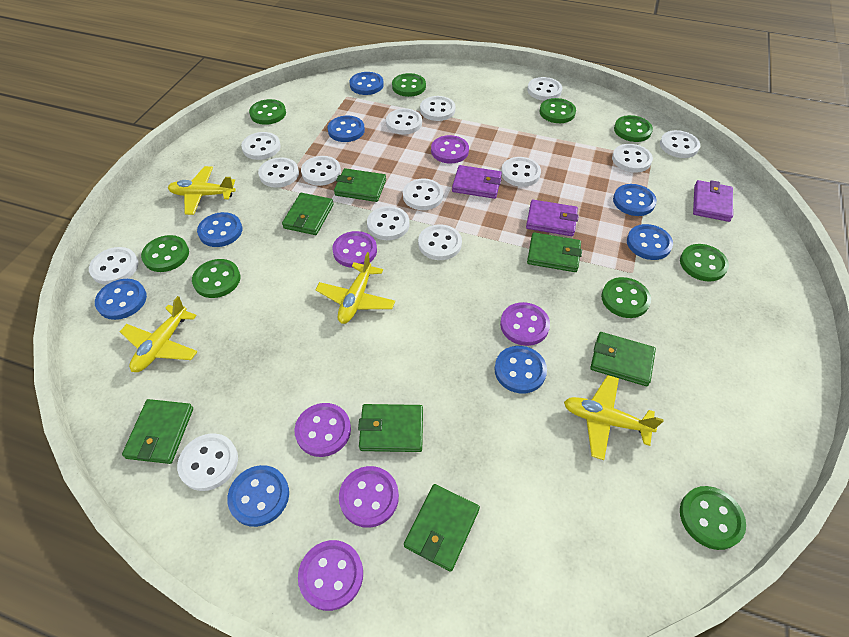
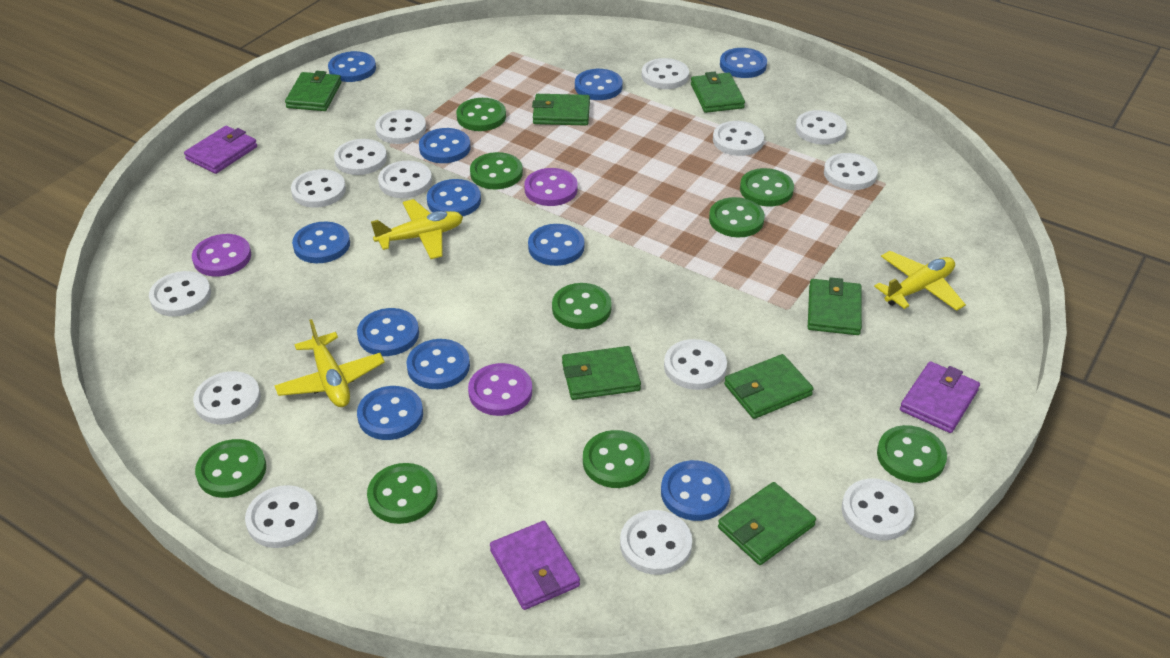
blue button: 8 -> 11
purple button: 6 -> 3
yellow plane: 4 -> 3

